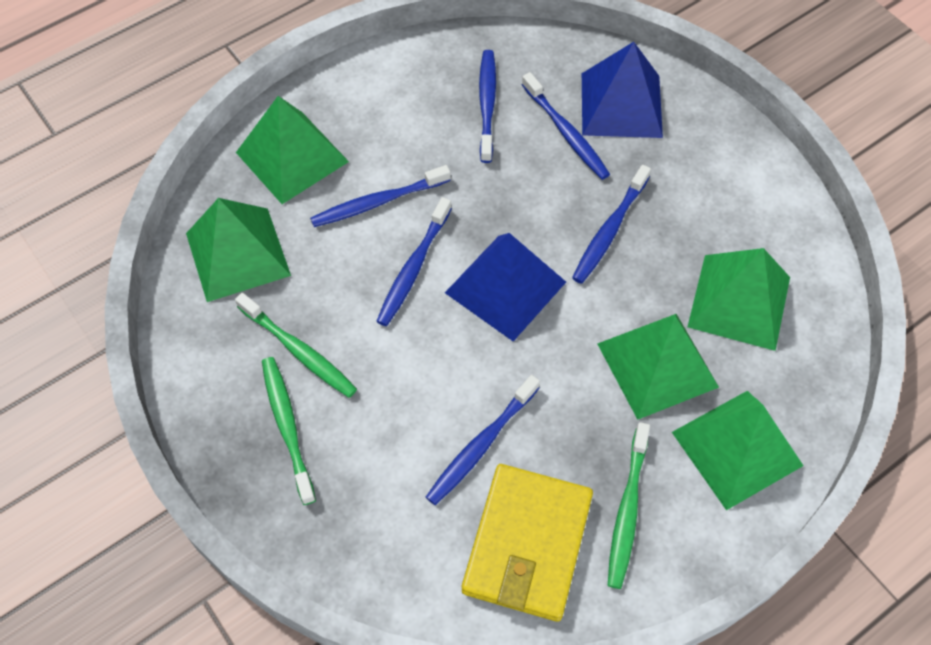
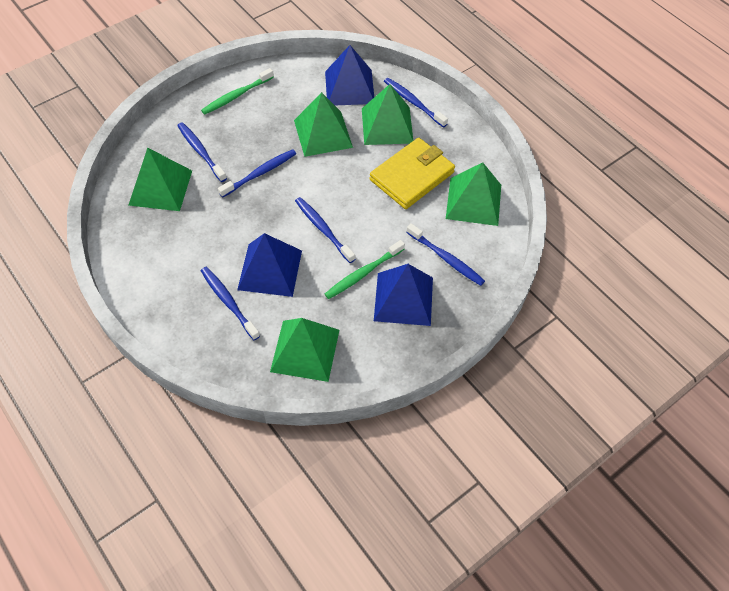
blue pyramid: 2 -> 3
green toothbrush: 3 -> 2

